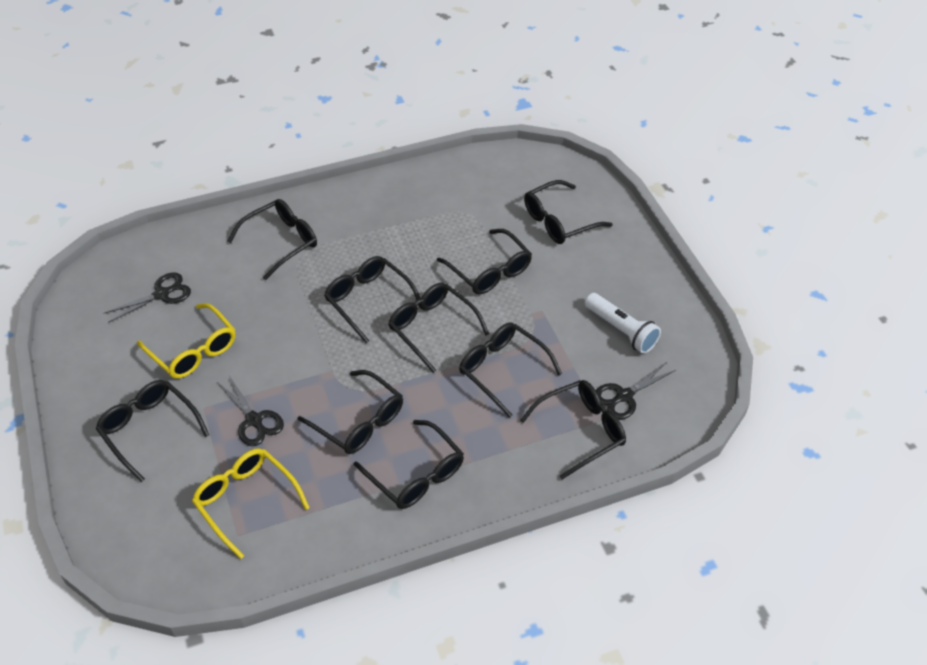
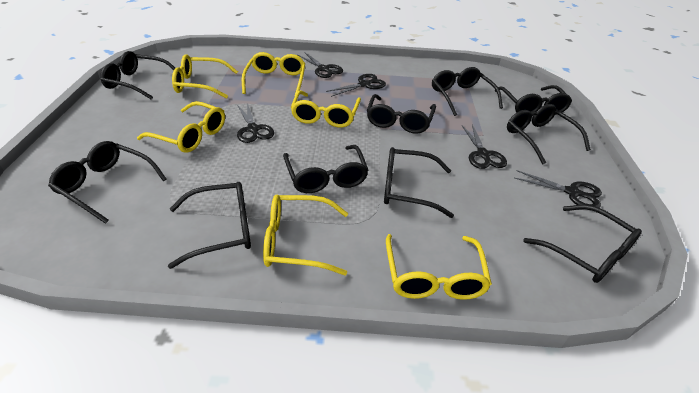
black scissors: 3 -> 5
white flashlight: 1 -> 0
yellow glasses: 2 -> 6

